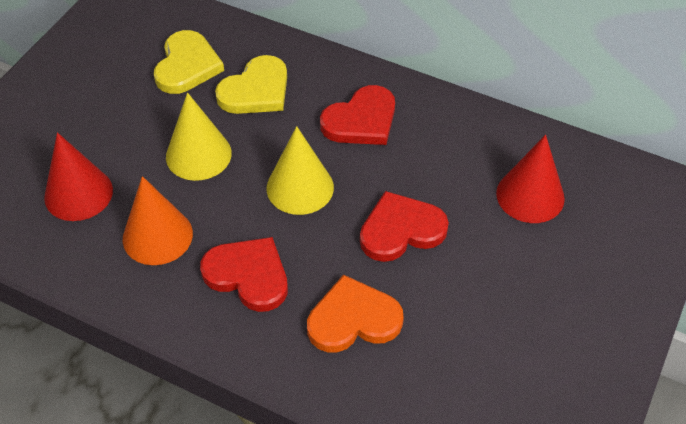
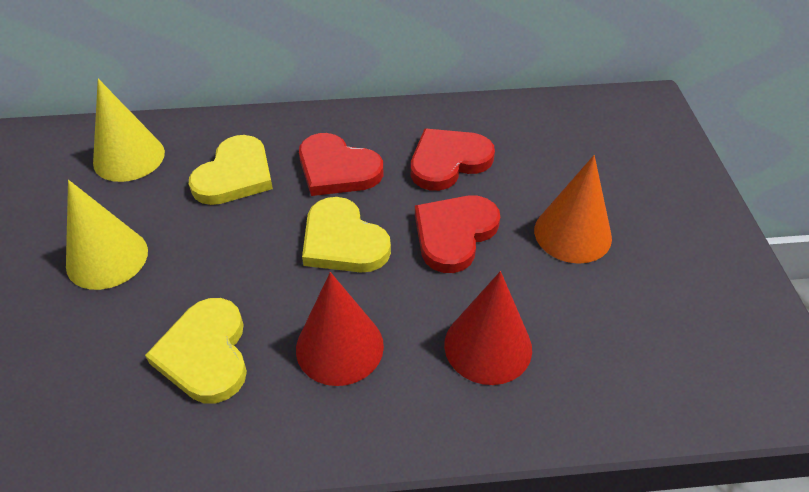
orange heart: 1 -> 0
yellow heart: 2 -> 3

